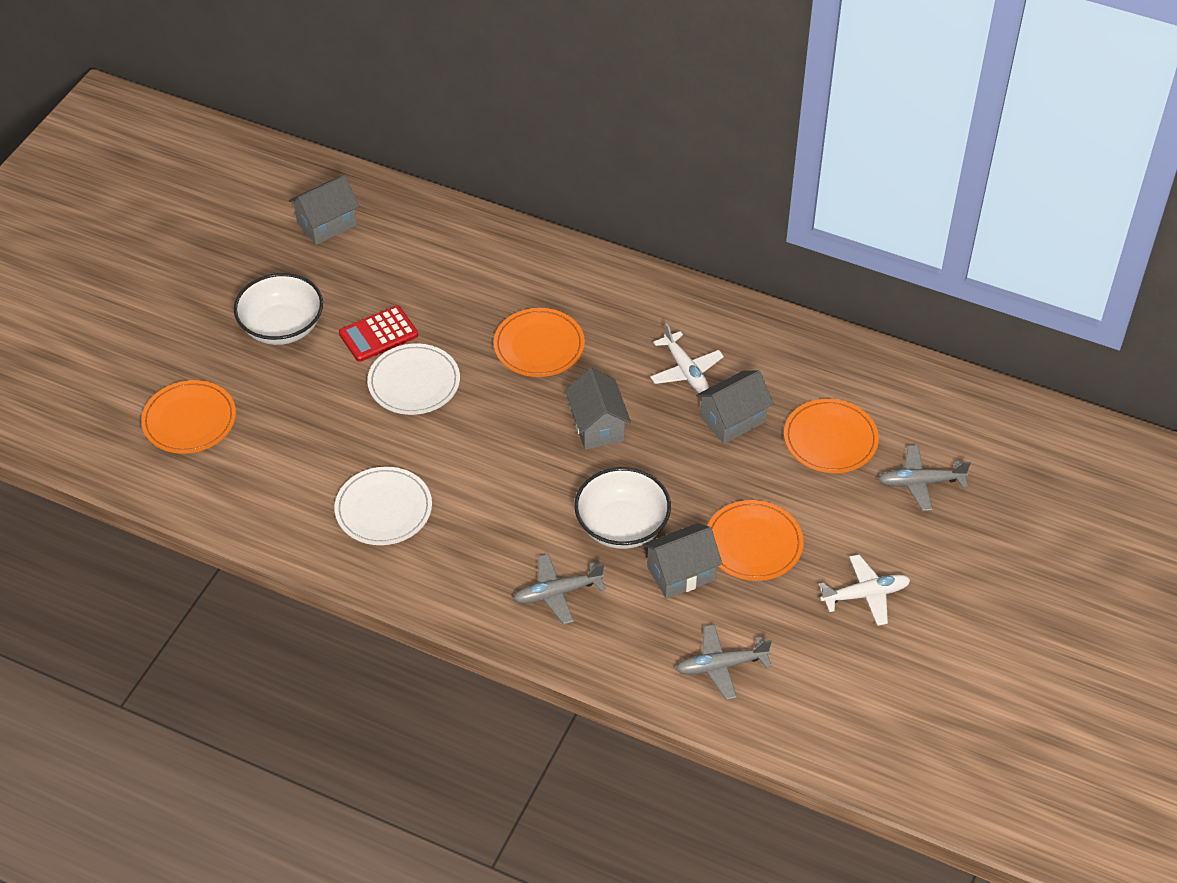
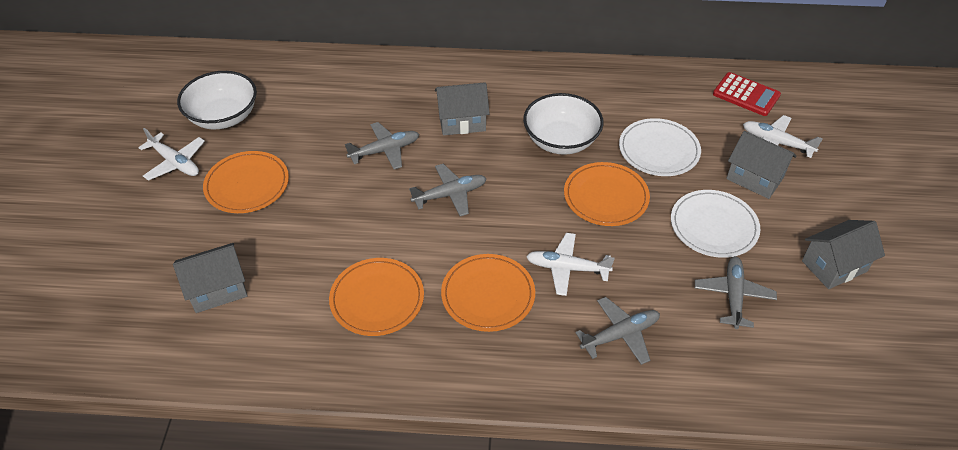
grey plane: 3 -> 4
white plane: 2 -> 3

